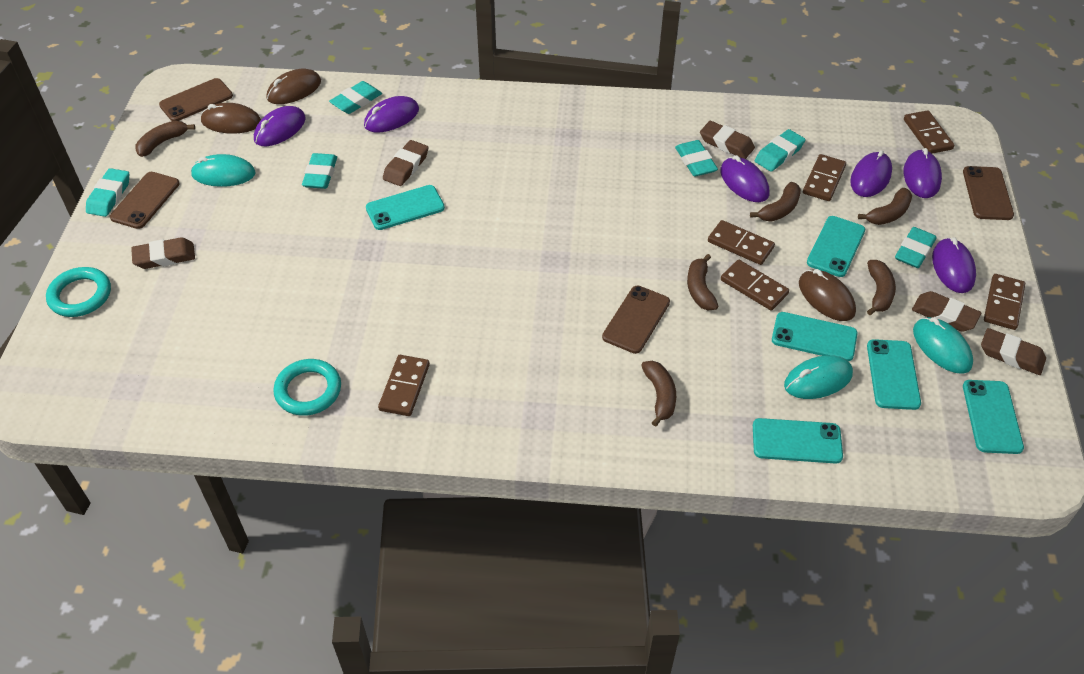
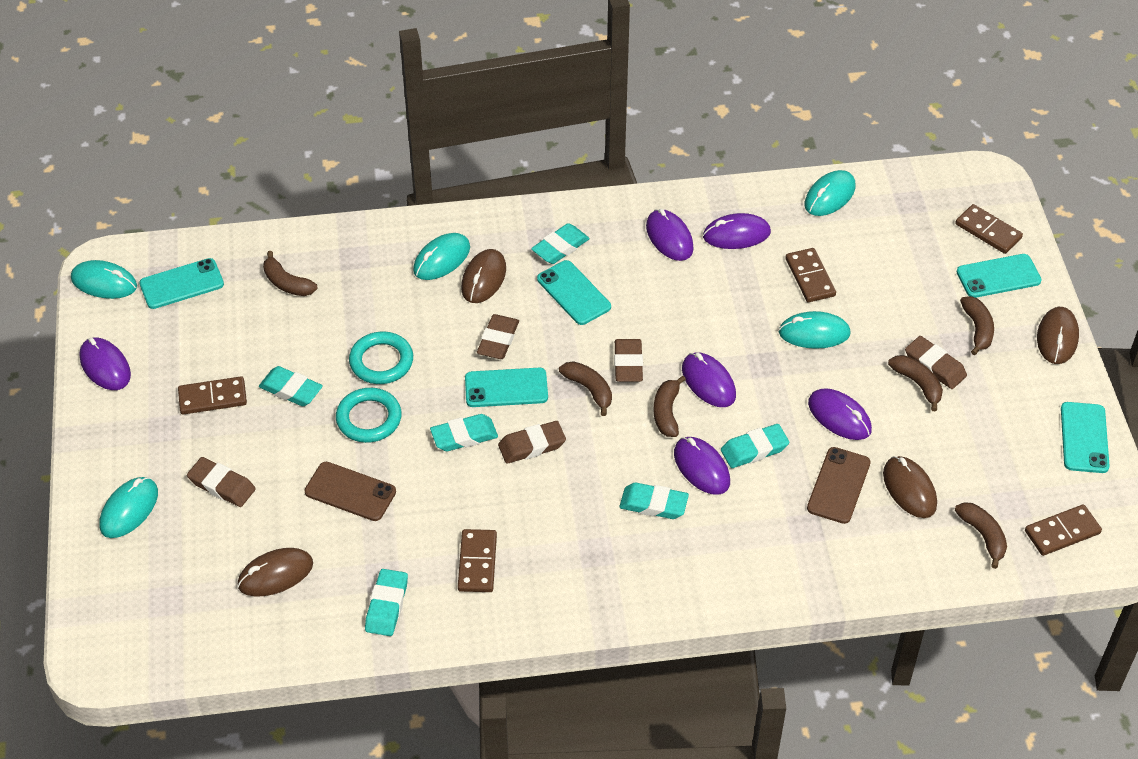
brown domino: 6 -> 5
brown mouse: 3 -> 4
brown phone: 4 -> 2
turquoise mouse: 3 -> 5
turquoise phone: 6 -> 5

